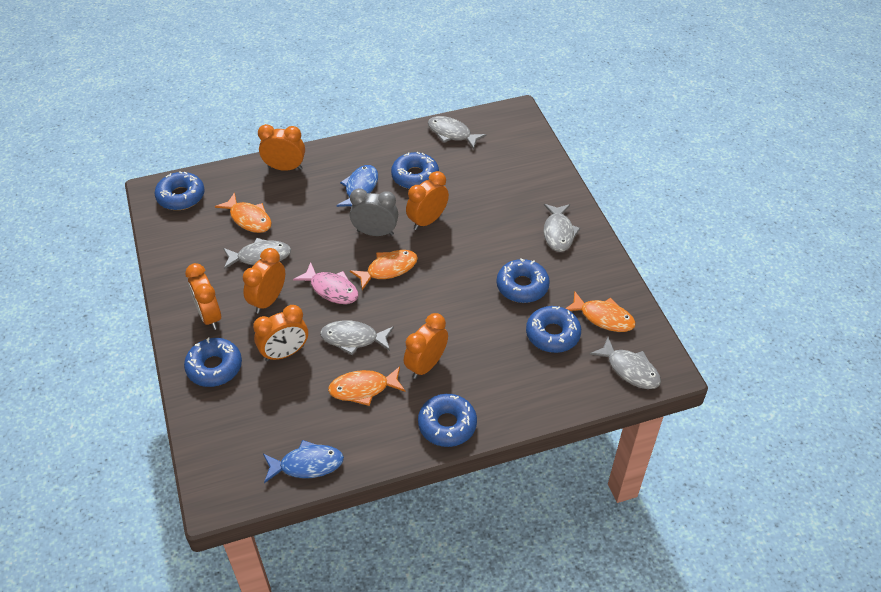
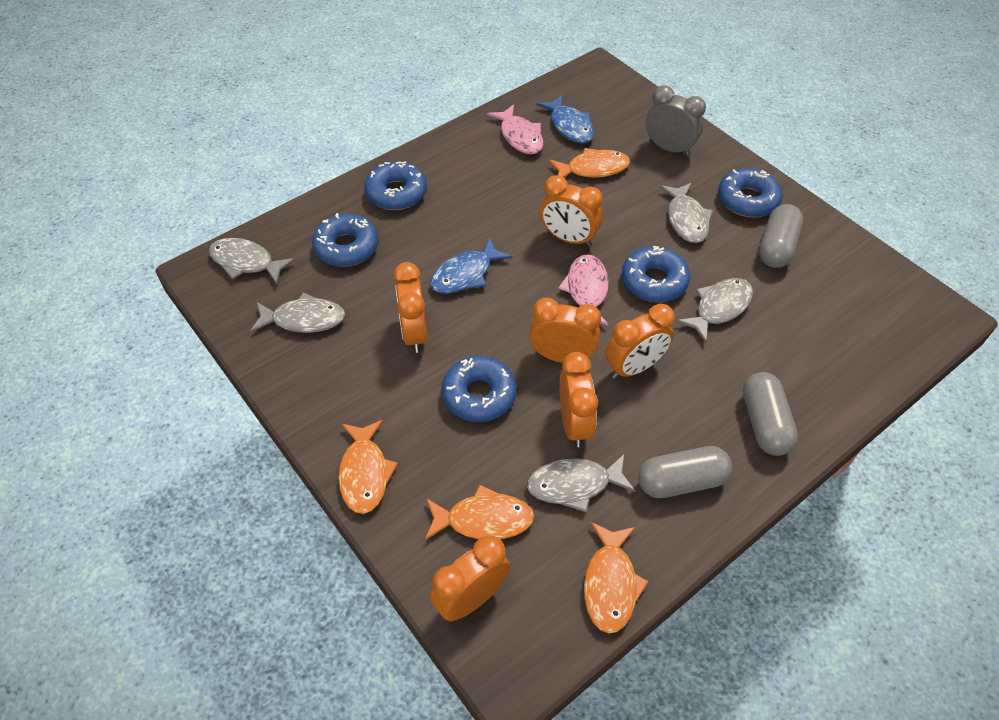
blue donut: 6 -> 5
grey capsule: 0 -> 3
pink fish: 1 -> 2

